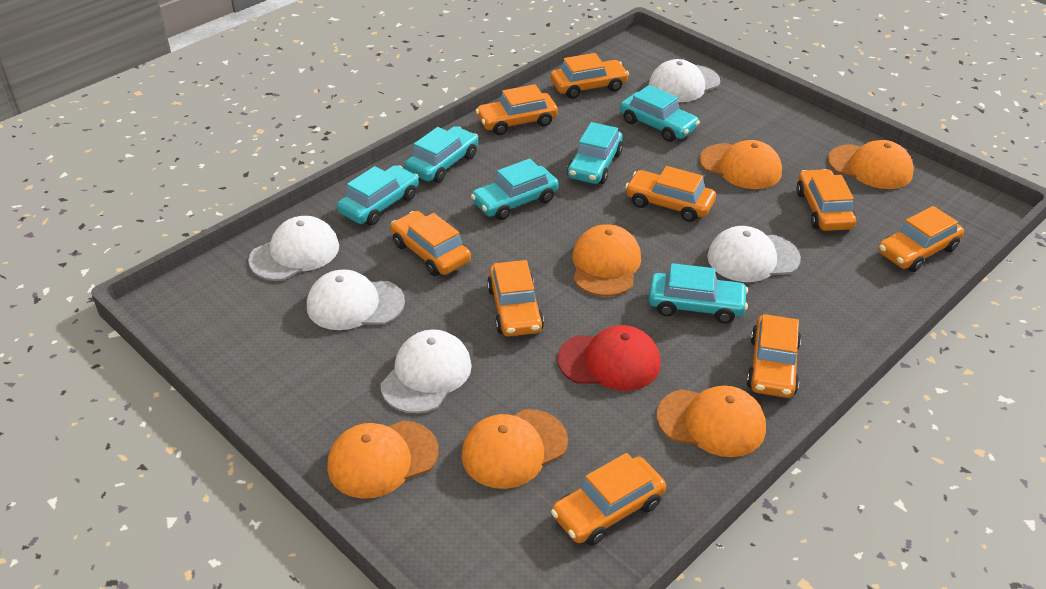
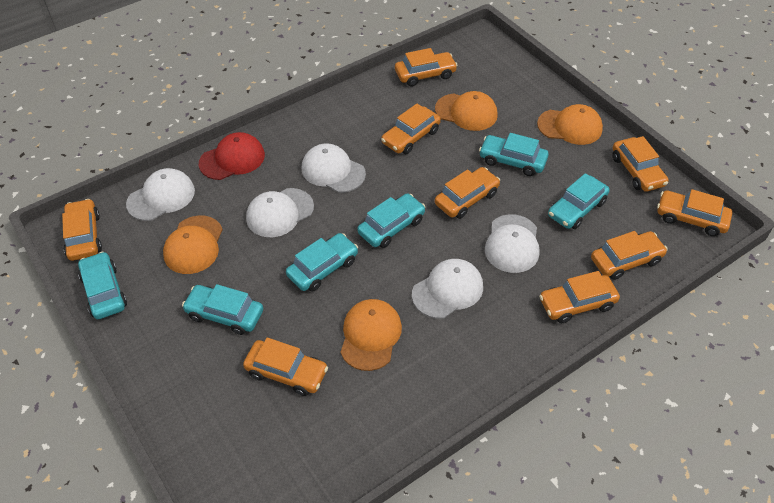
orange cap: 6 -> 4

